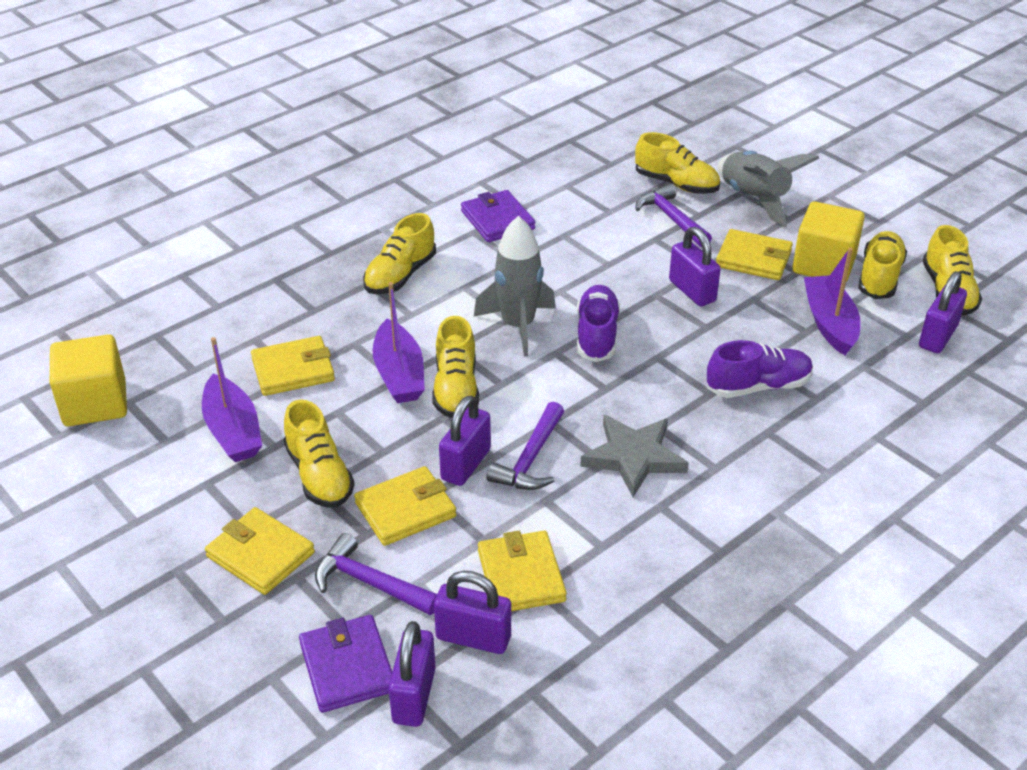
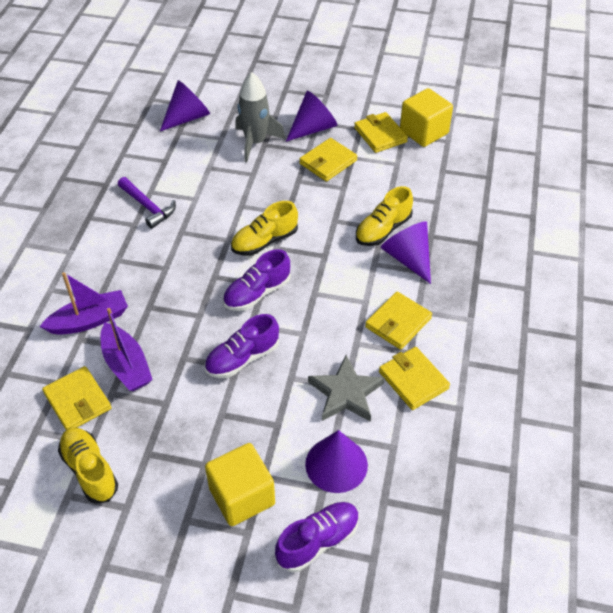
grey rocket: 2 -> 1
purple boat: 3 -> 2
purple cone: 0 -> 4
purple hammer: 3 -> 1
purple padlock: 5 -> 0
purple shoe: 2 -> 3
purple wallet: 2 -> 0
yellow shoe: 6 -> 3

